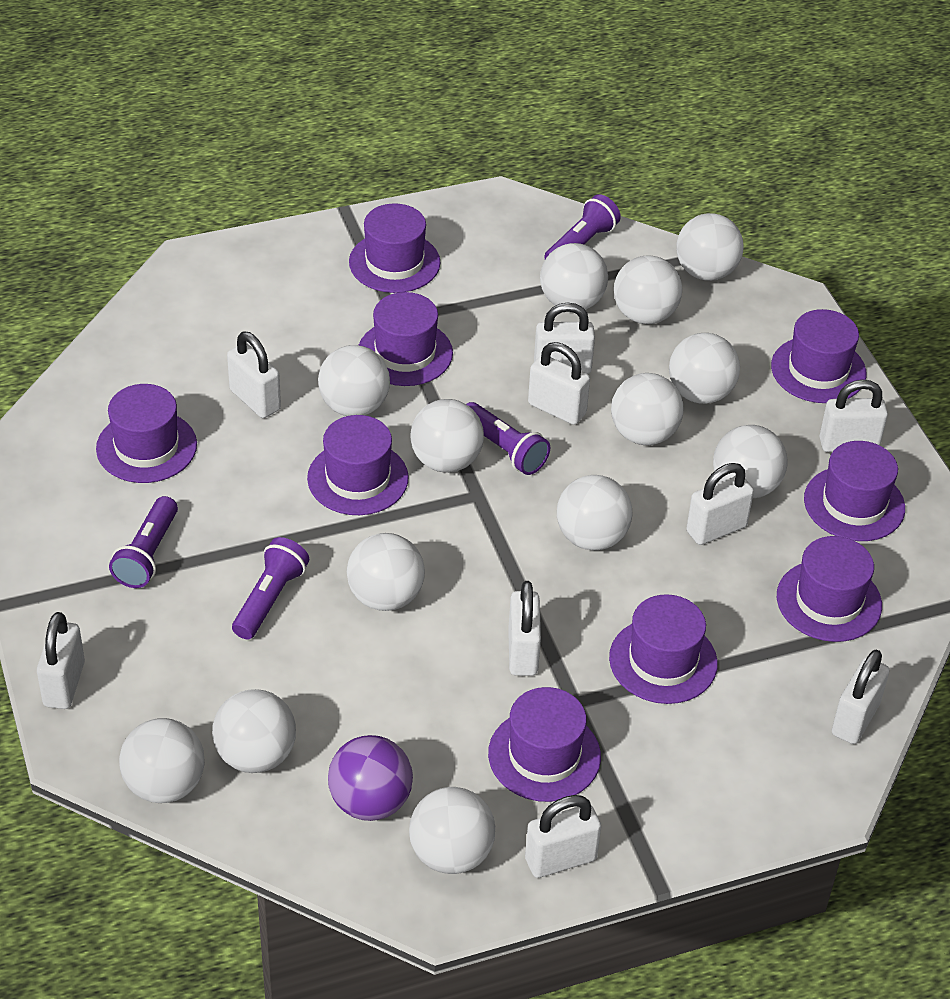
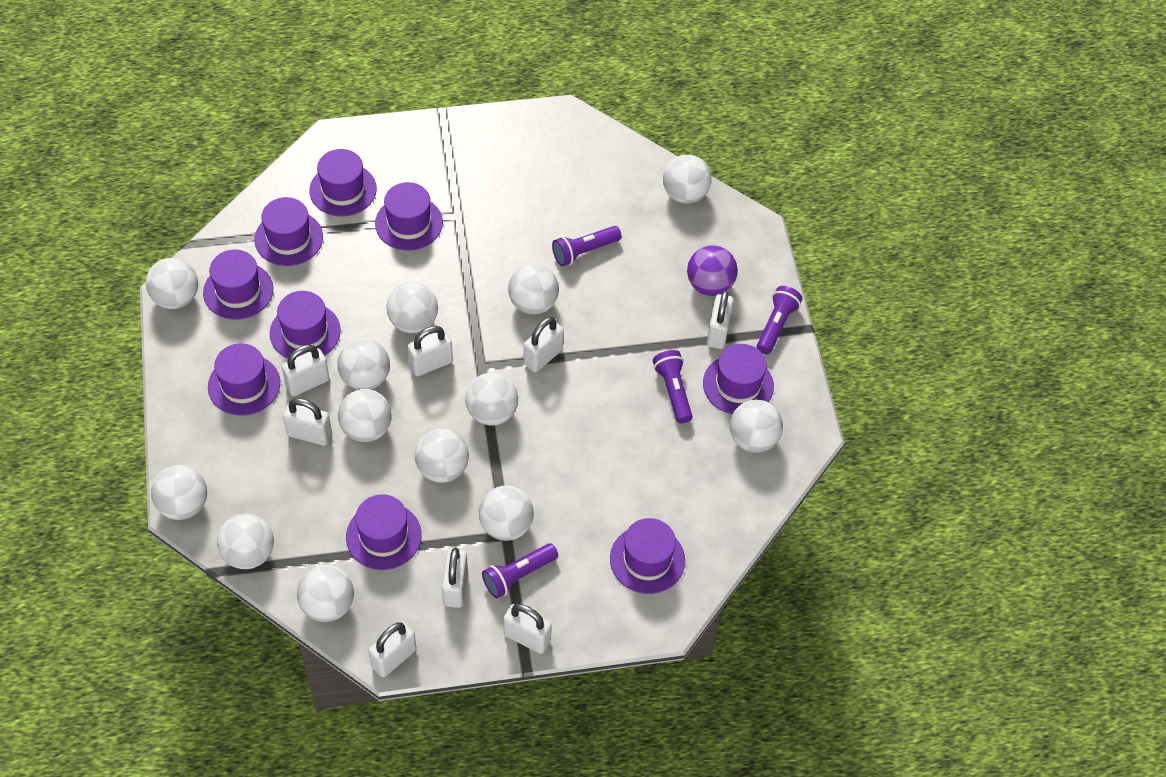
white padlock: 9 -> 8

